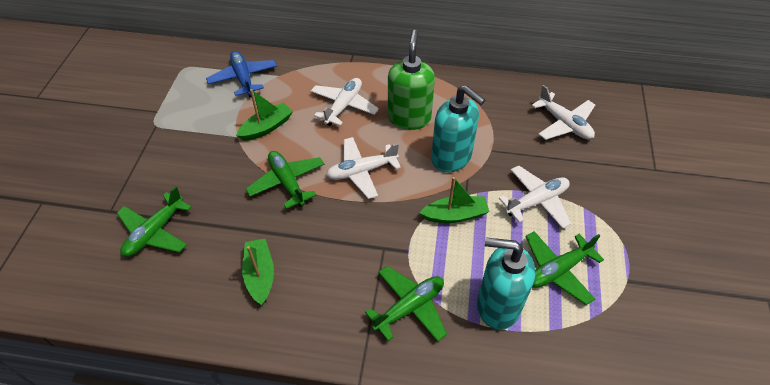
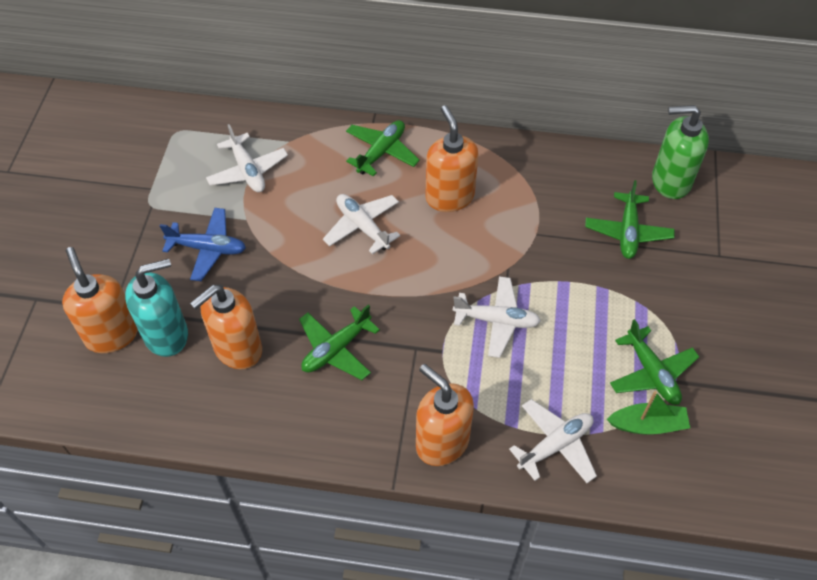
green boat: 3 -> 1
orange soap dispenser: 0 -> 4
turquoise soap dispenser: 2 -> 1

